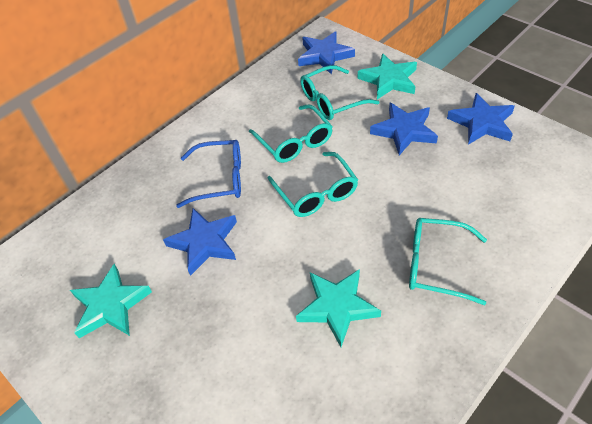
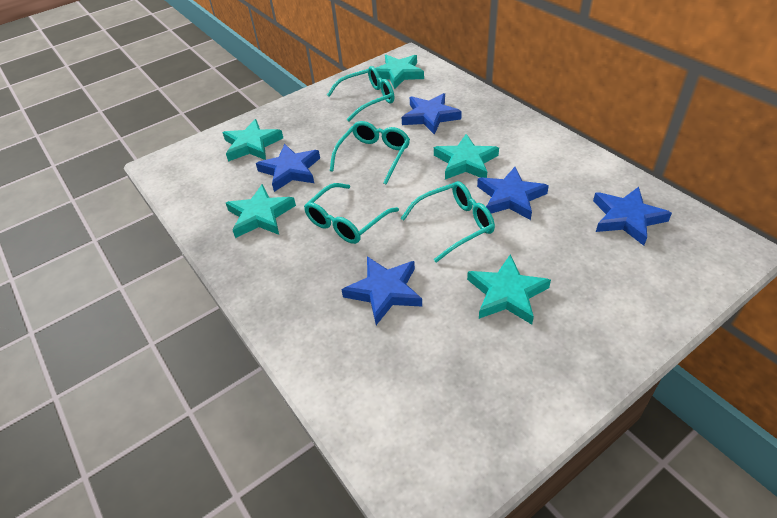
blue glasses: 1 -> 0
blue star: 4 -> 5
turquoise star: 3 -> 5

